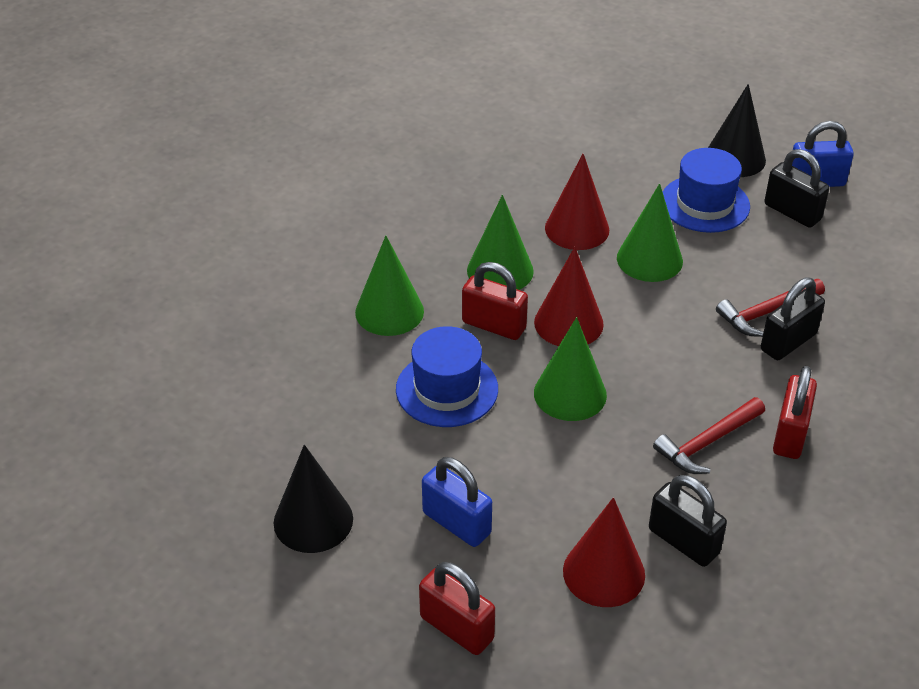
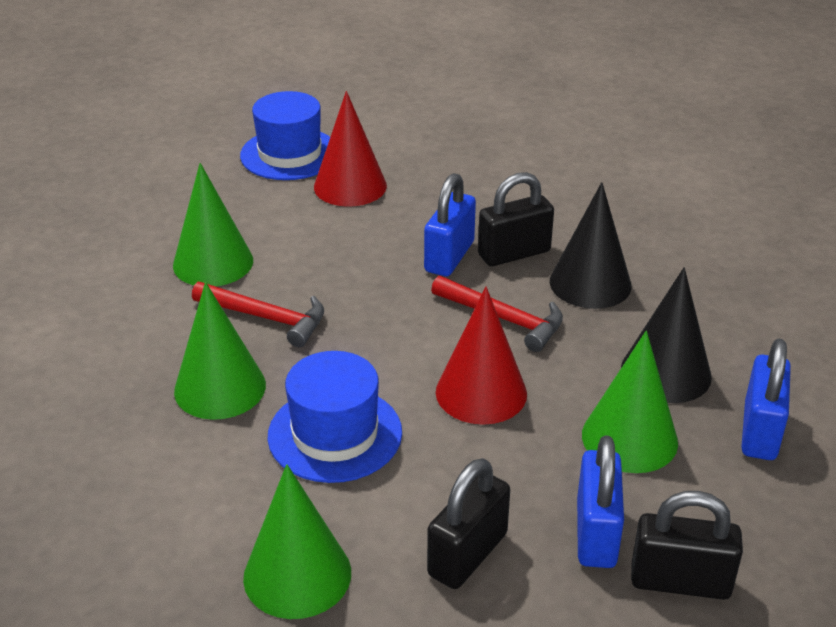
blue padlock: 2 -> 3
red cone: 3 -> 2
red padlock: 3 -> 0

